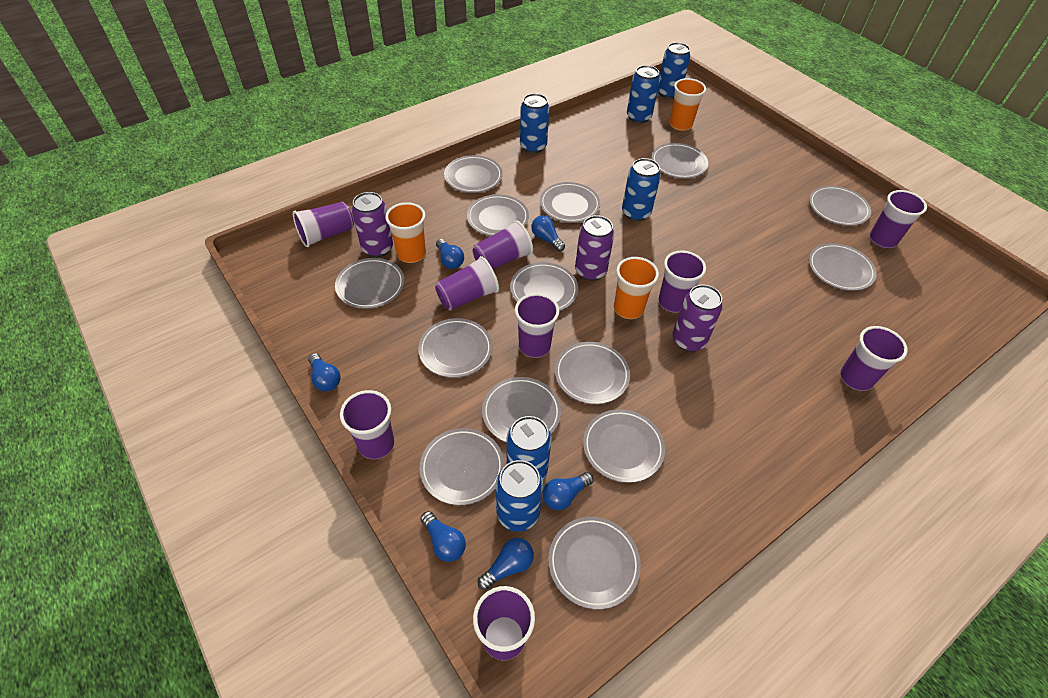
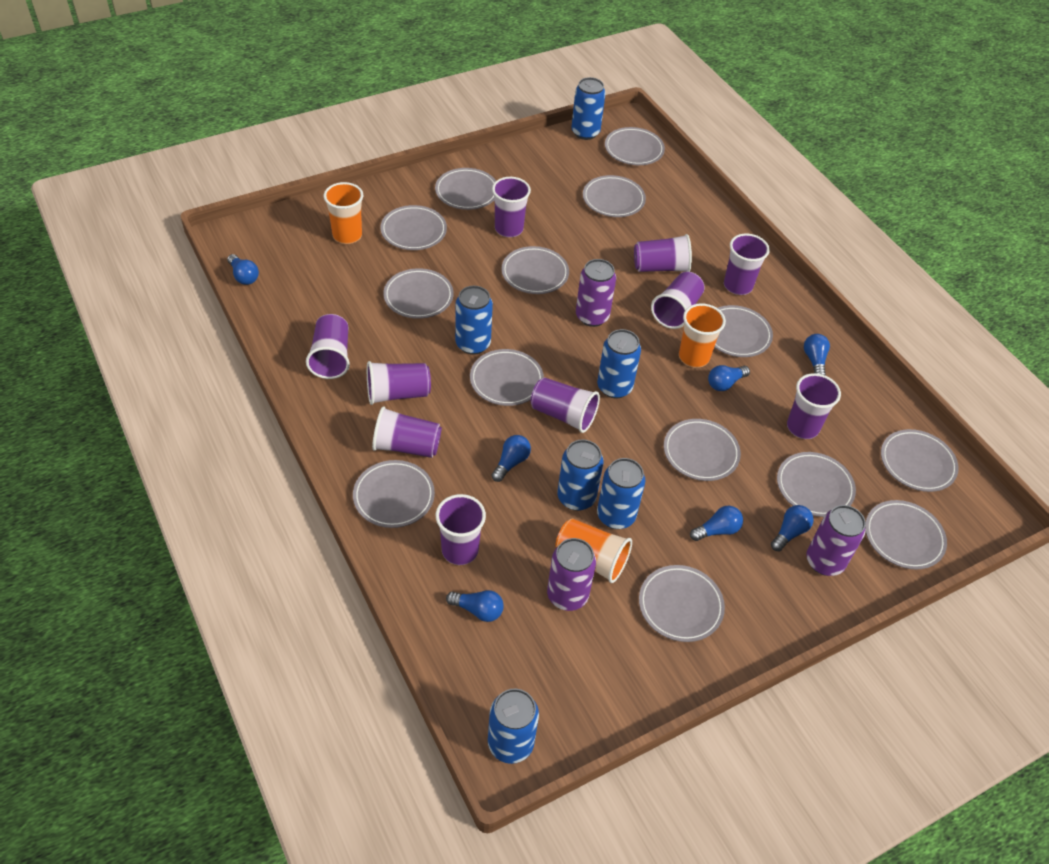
blue light bulb: 6 -> 7
purple cup: 9 -> 10

